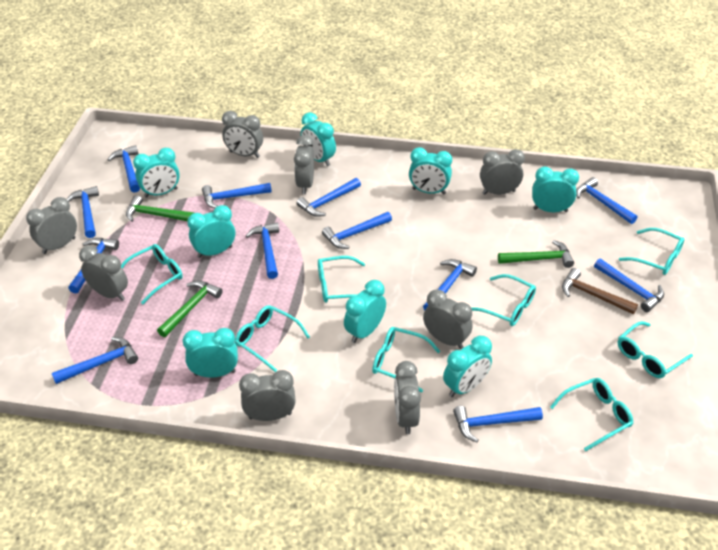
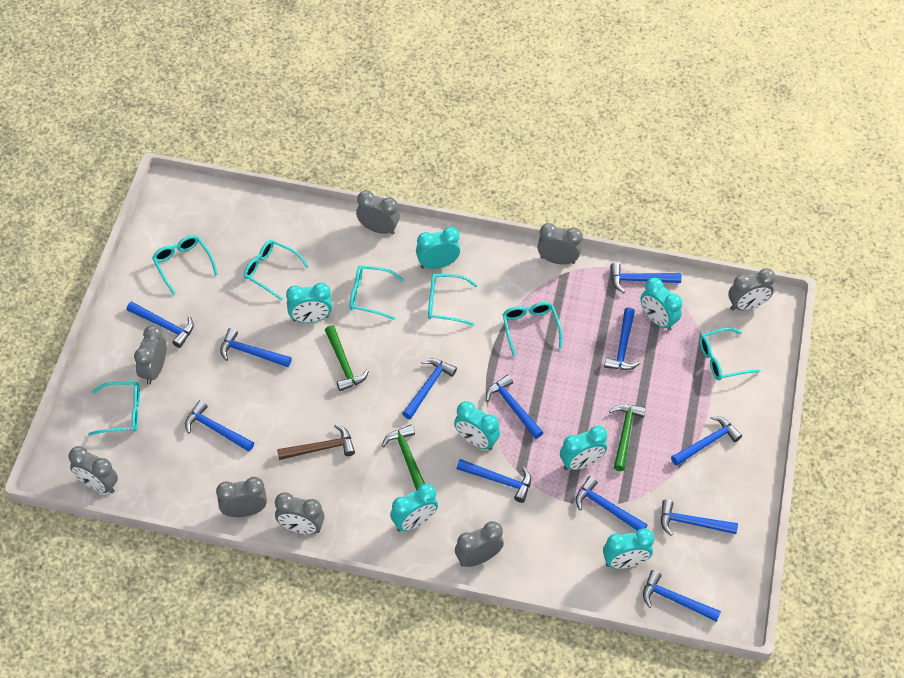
turquoise clock: 8 -> 7
turquoise glasses: 8 -> 7

